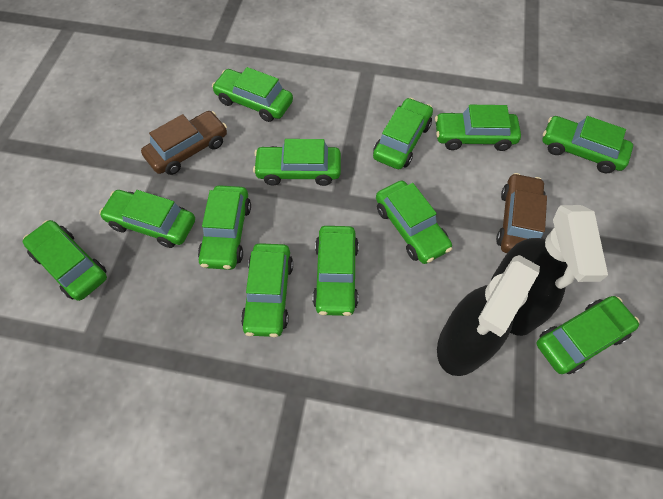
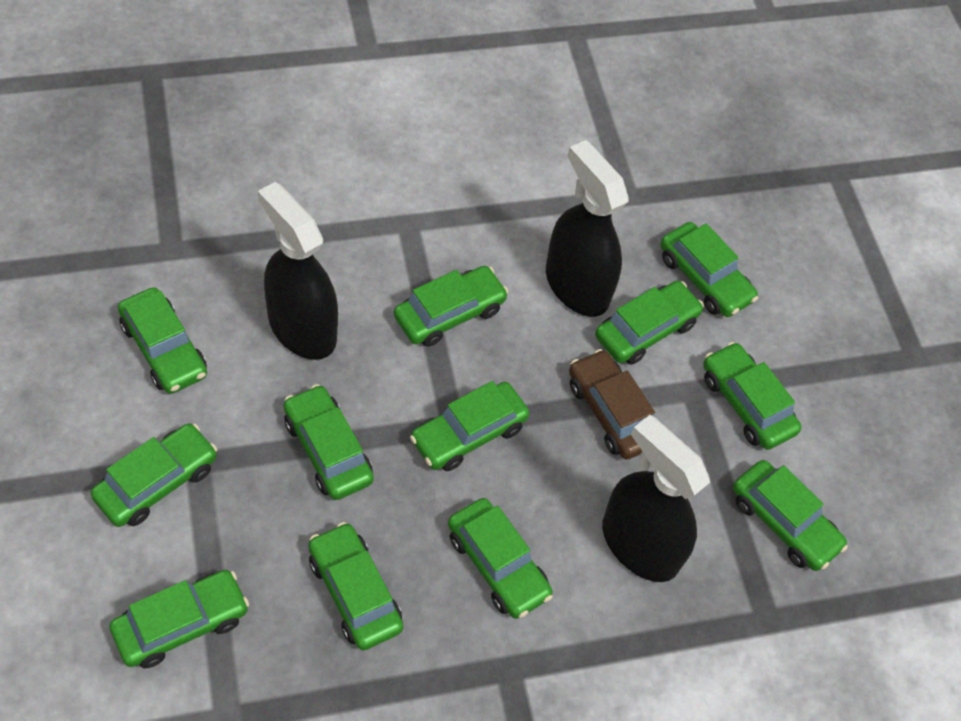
black spray bottle: 2 -> 3
brown car: 2 -> 1

